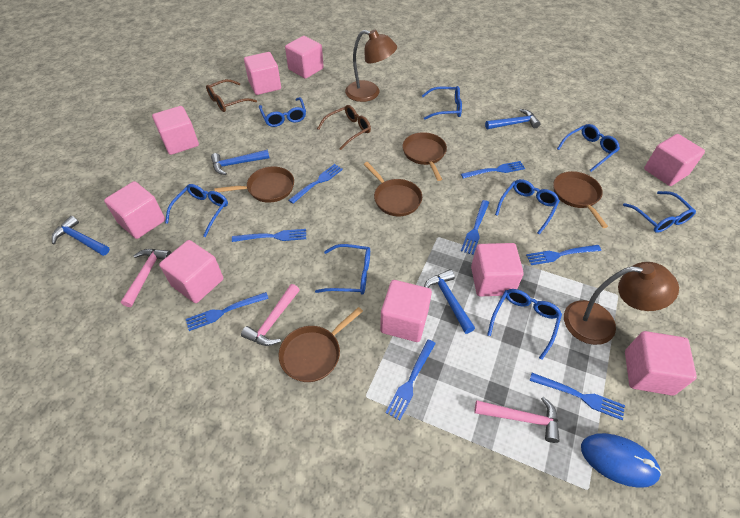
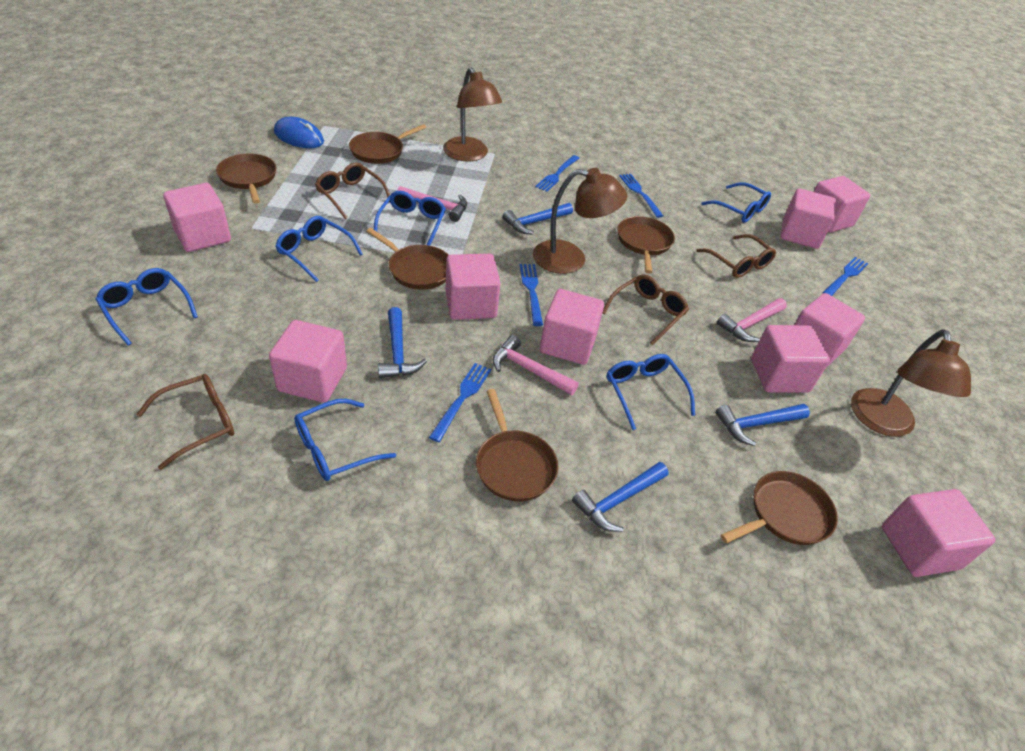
blue fork: 8 -> 5
blue glasses: 8 -> 6
brown glasses: 2 -> 4
brown lamp: 2 -> 3
brown pan: 5 -> 6

